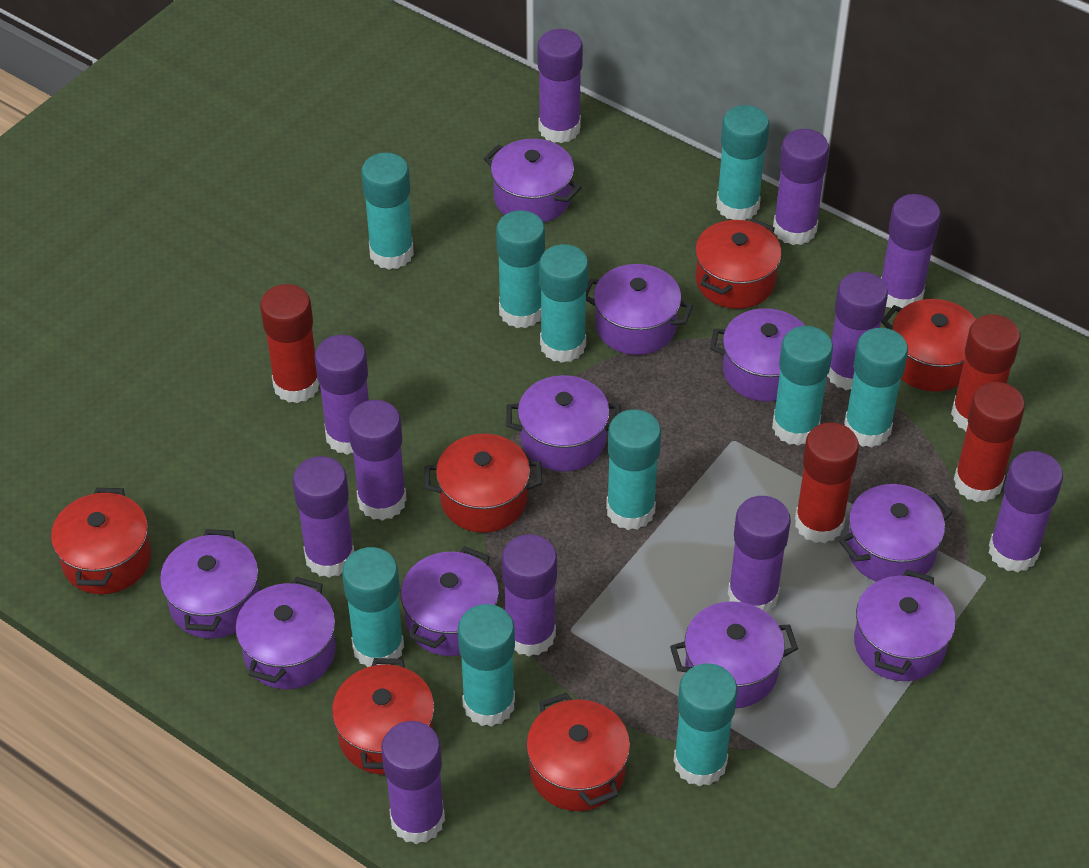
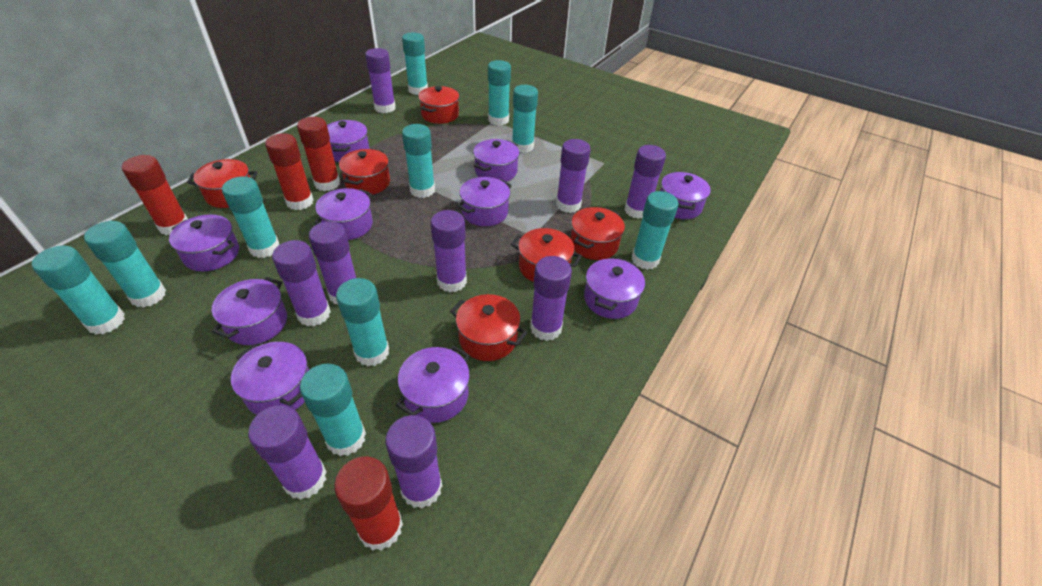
purple glue stick: 11 -> 9

